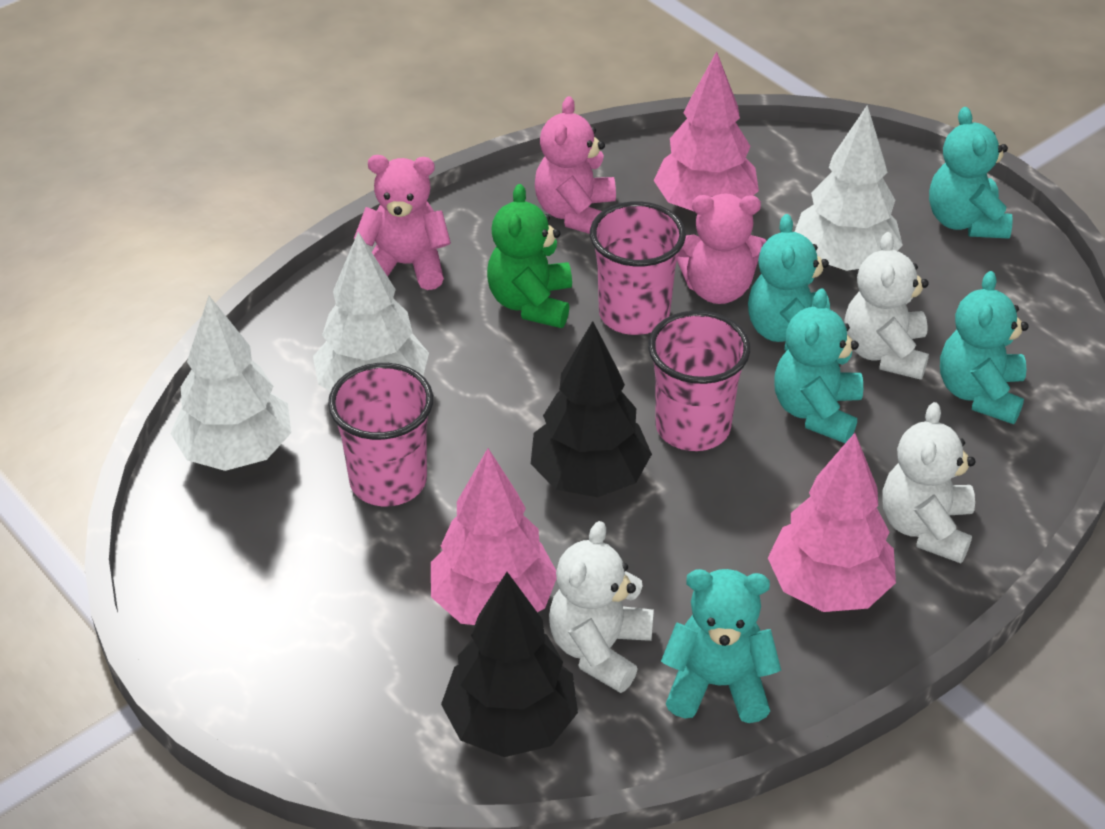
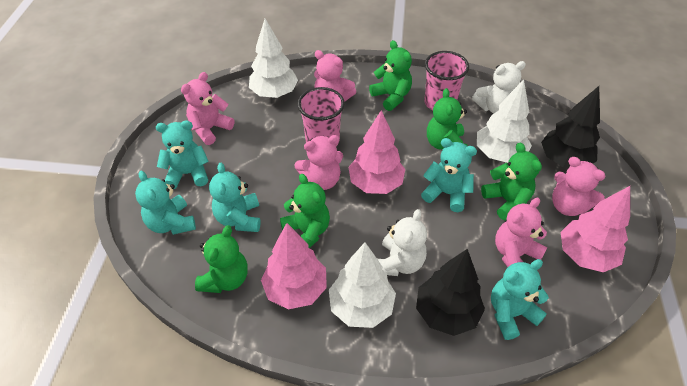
green teddy bear: 1 -> 5
pink cup: 3 -> 2
pink teddy bear: 3 -> 5
white teddy bear: 3 -> 2

